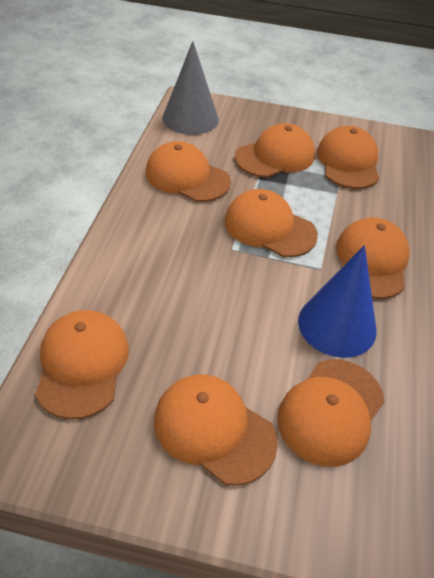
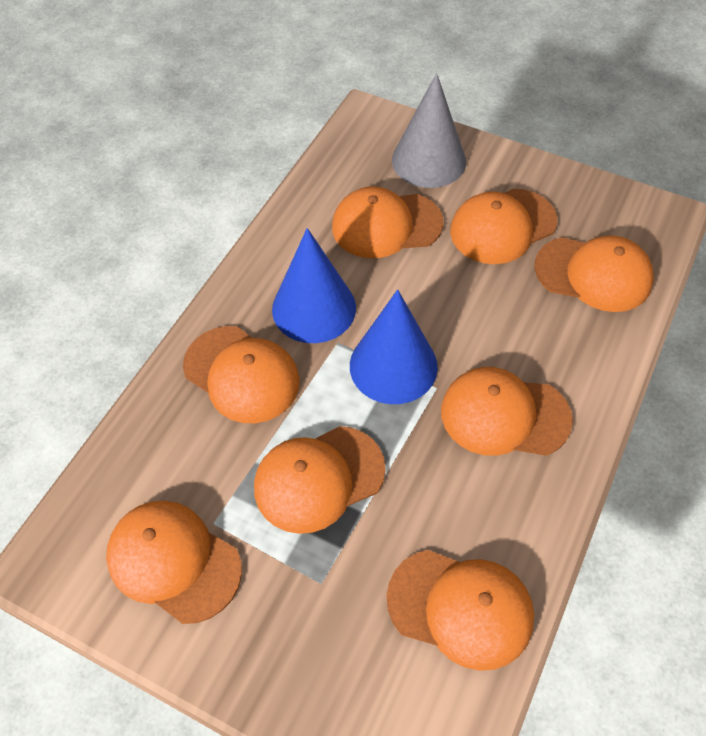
blue cone: 1 -> 2

